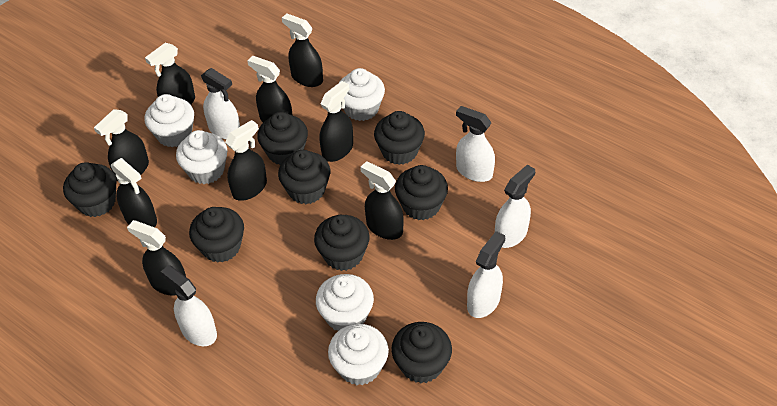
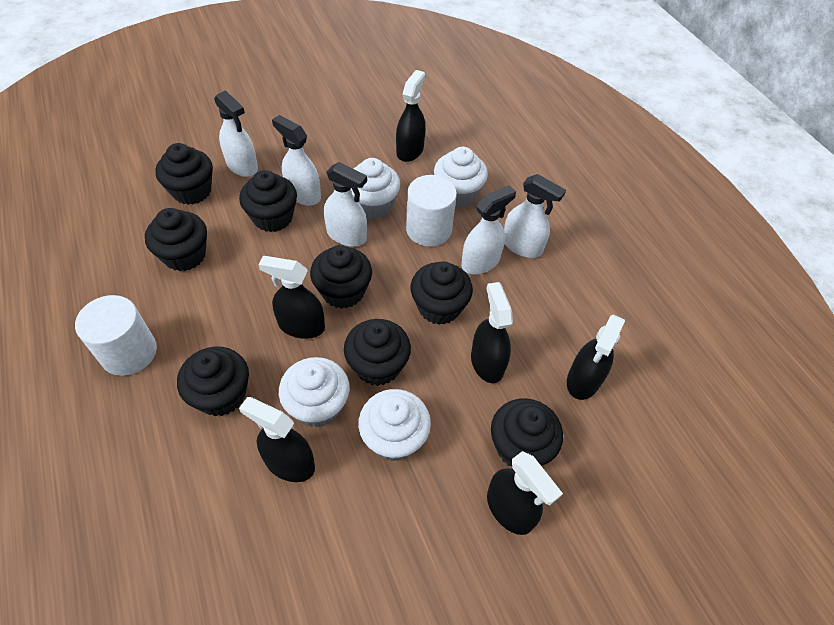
black spray bottle: 9 -> 6
white cupcake: 5 -> 4
white cylinder: 0 -> 2

